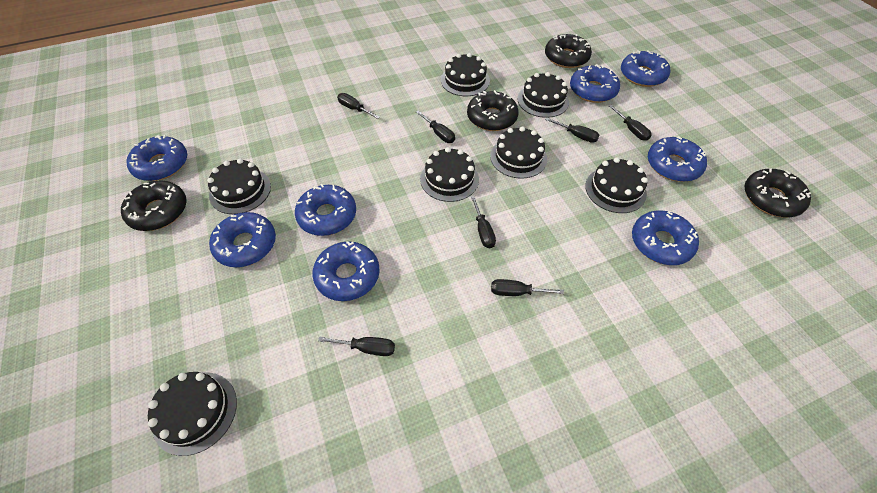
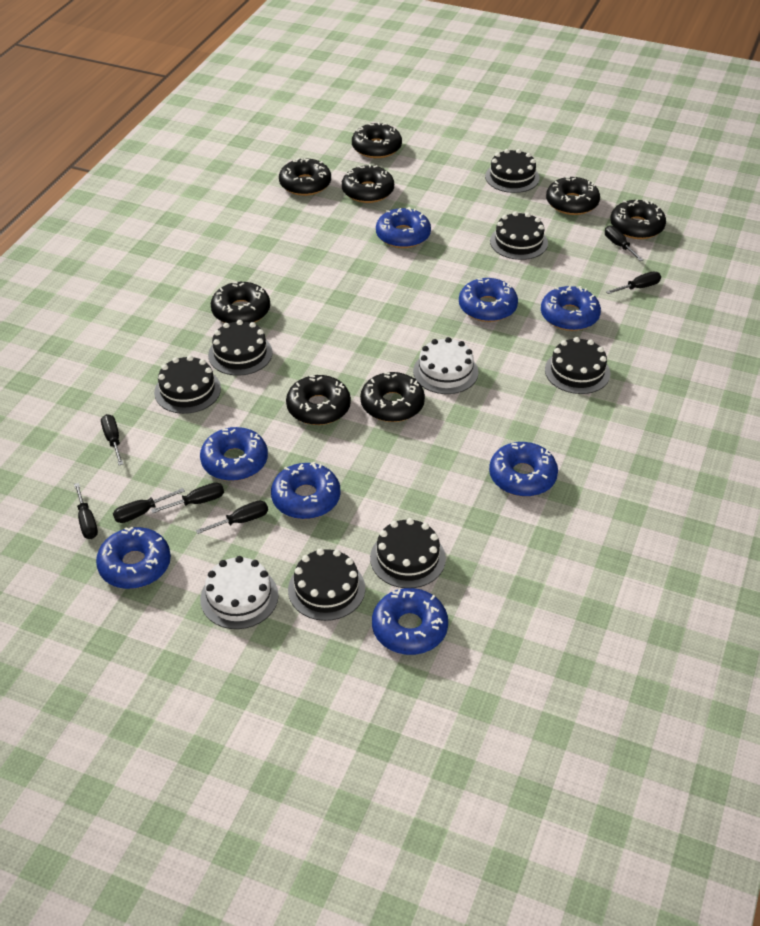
black donut: 4 -> 8
white cake: 0 -> 2

